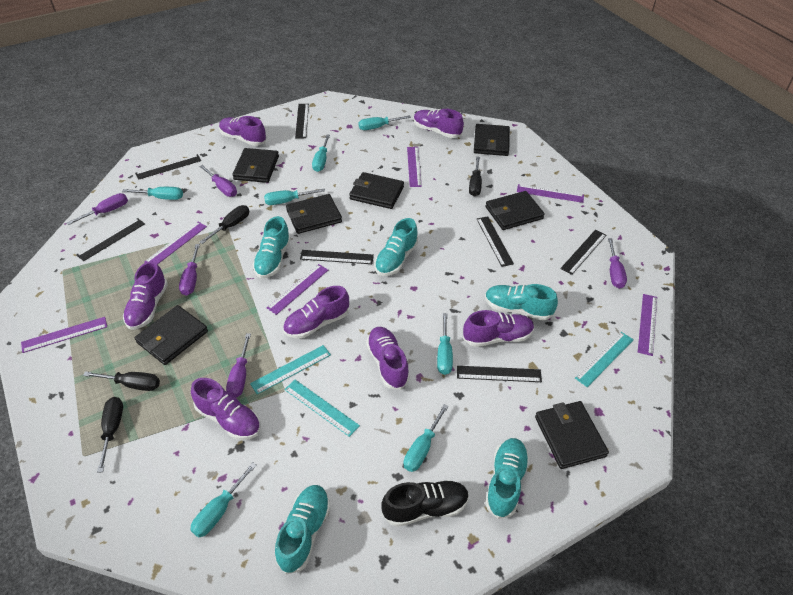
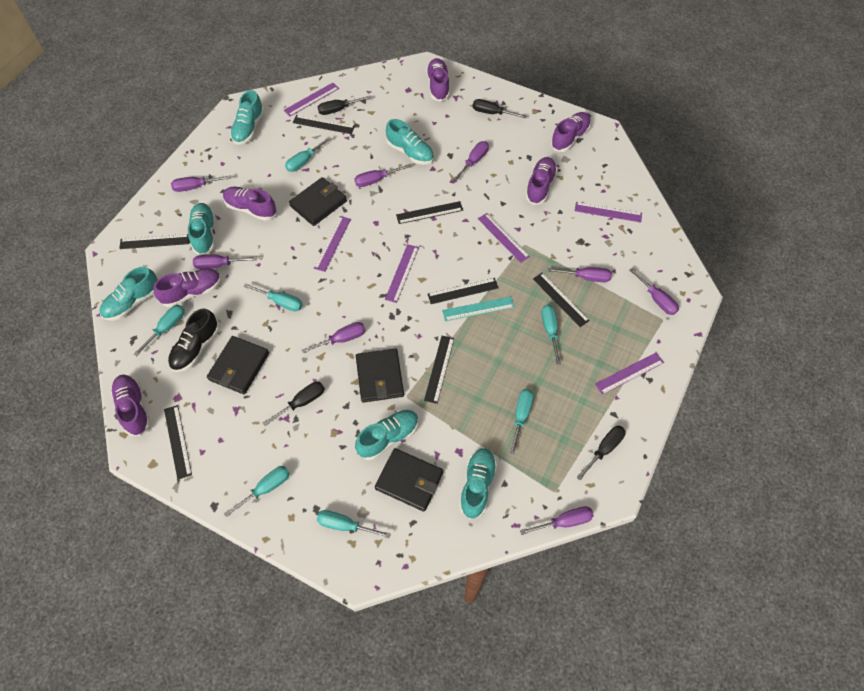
black wallet: 7 -> 4
purple screwdriver: 5 -> 8
purple shoe: 7 -> 6
turquoise ruler: 3 -> 1
turquoise shoe: 5 -> 6

